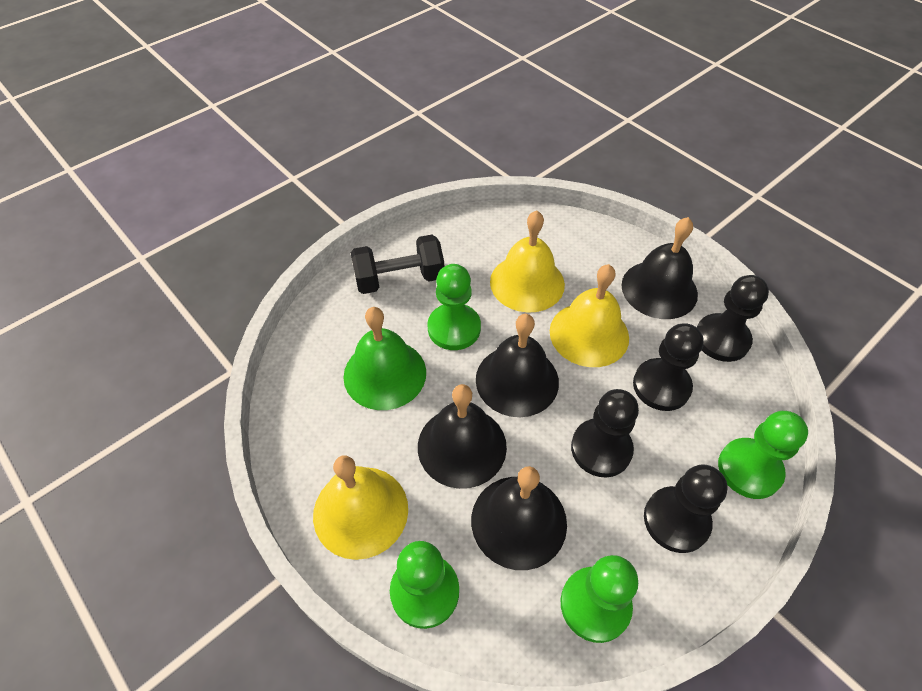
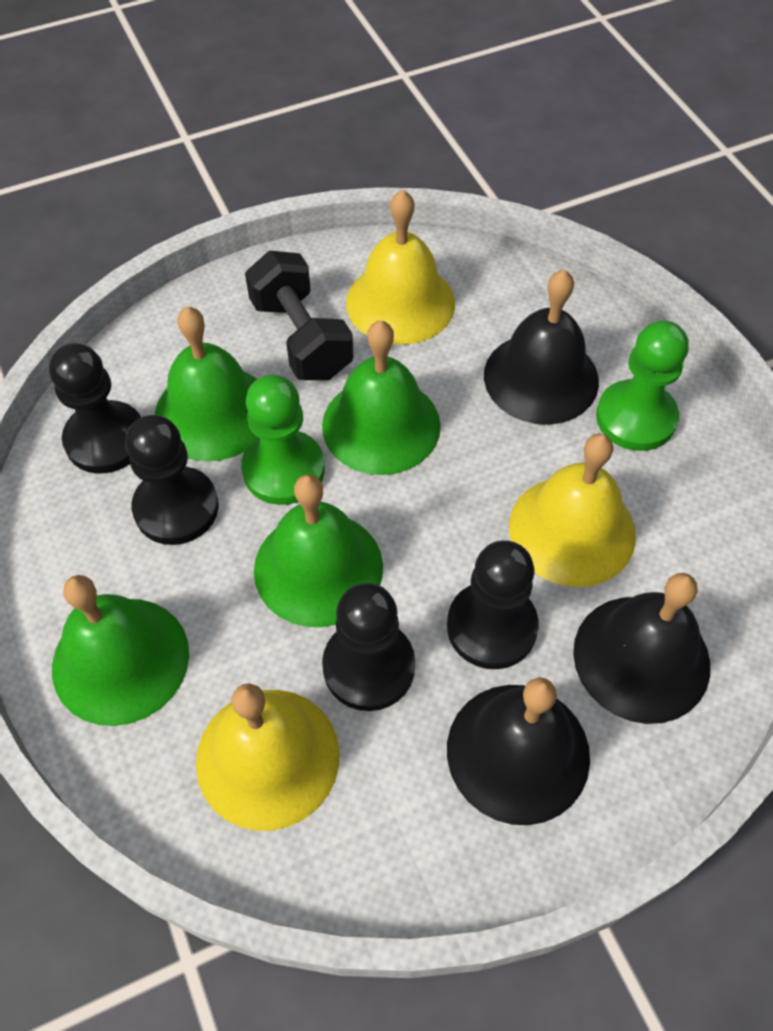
black bell: 4 -> 3
green bell: 1 -> 4
green pawn: 4 -> 2

